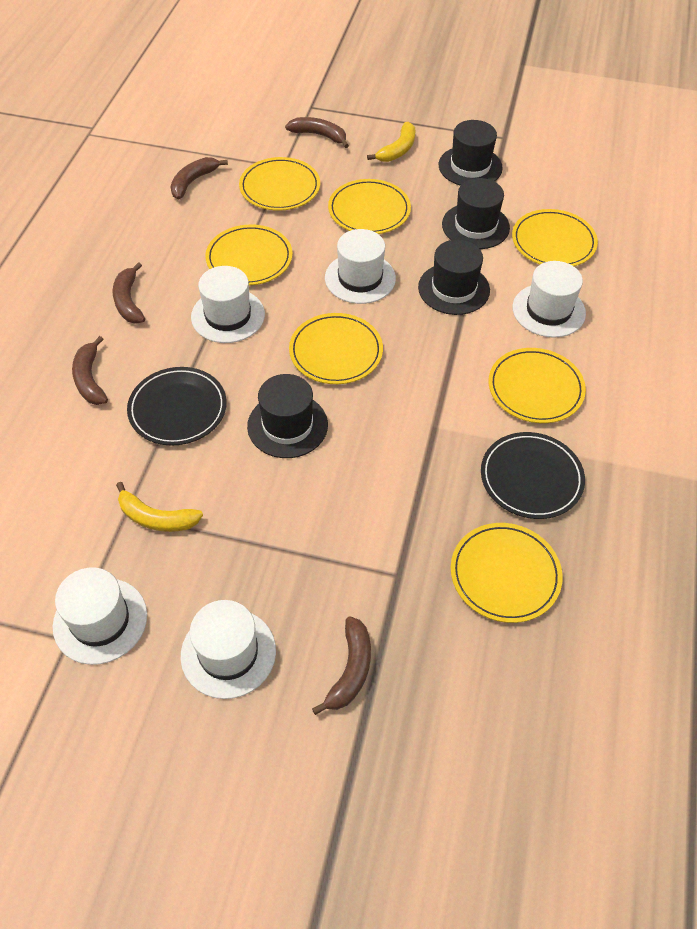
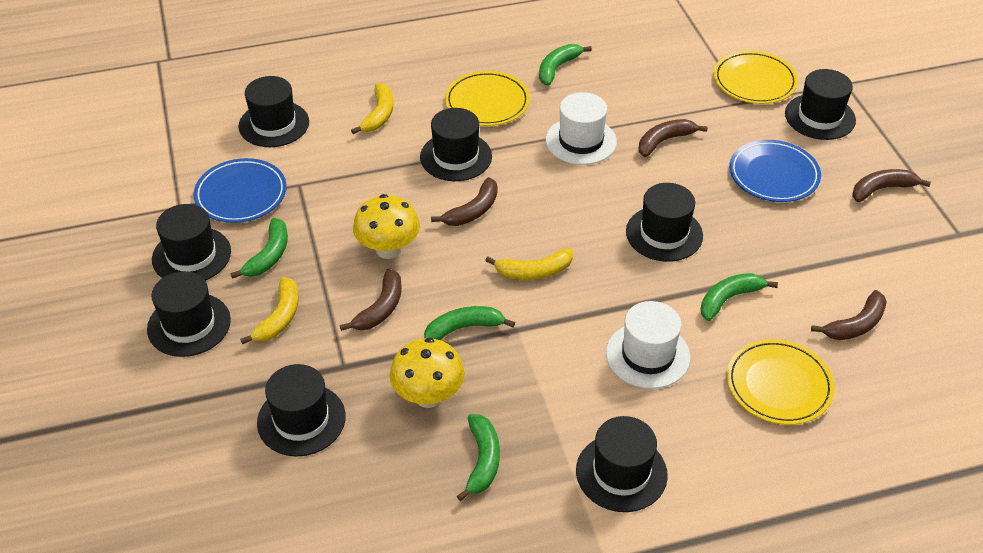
black hat: 4 -> 8
black plate: 2 -> 0
blue plate: 0 -> 2
green banana: 0 -> 5
white hat: 5 -> 2
yellow banana: 2 -> 3
yellow mushroom: 0 -> 2
yellow plate: 7 -> 3

